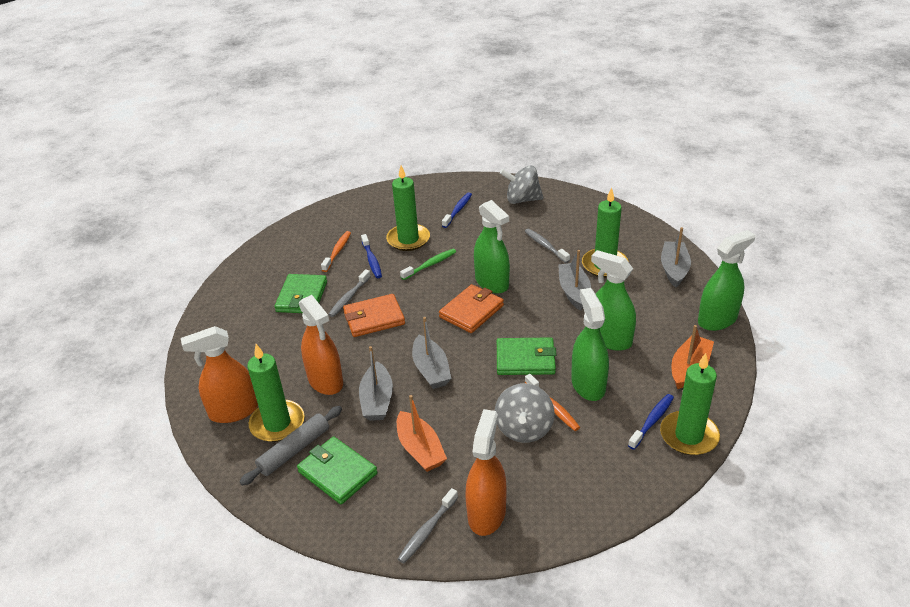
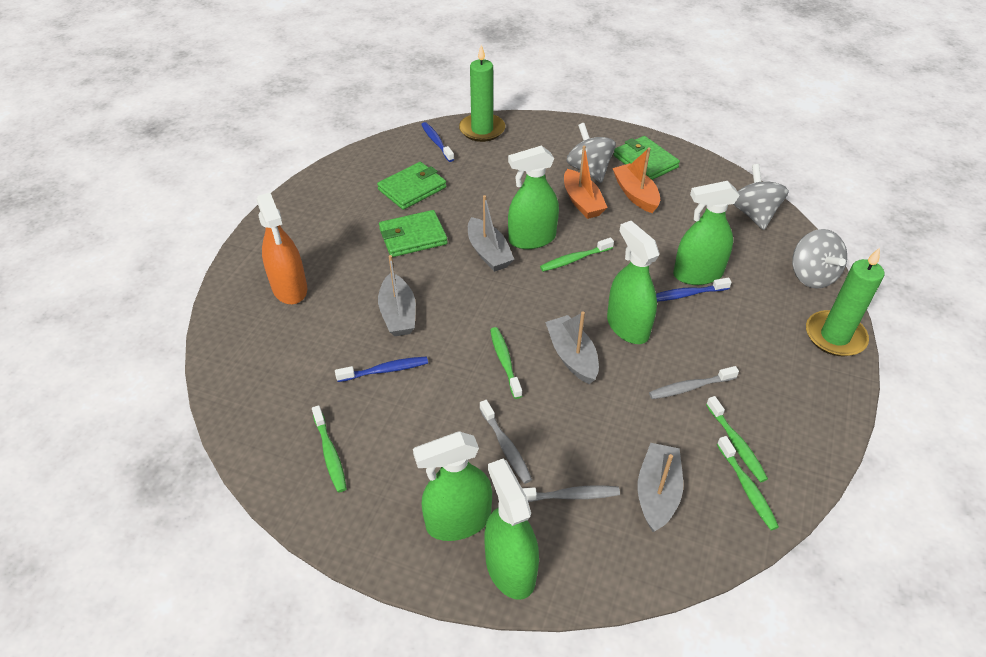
green candle: 4 -> 2
green spray bottle: 4 -> 5
green toothbrush: 1 -> 5
grey rolling pin: 1 -> 0
grey spinning top: 2 -> 3
orange spray bottle: 3 -> 1
orange toothbrush: 2 -> 0
orange wallet: 2 -> 0

